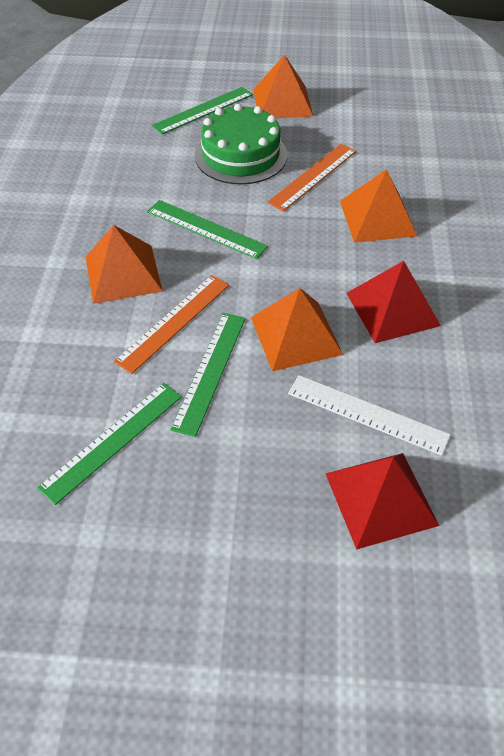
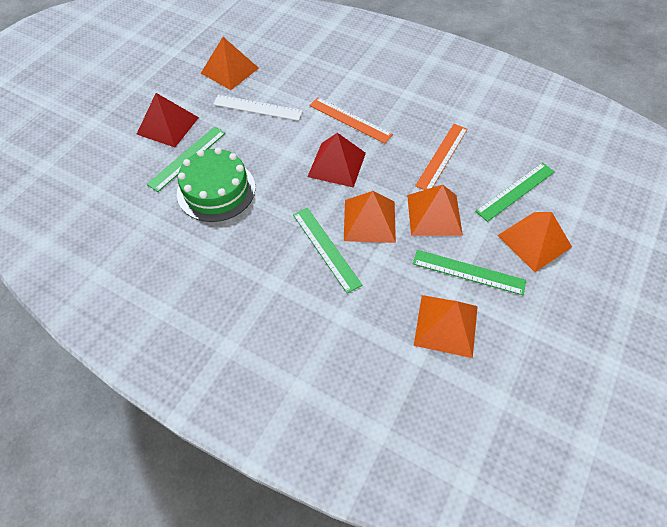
orange pyramid: 4 -> 5

